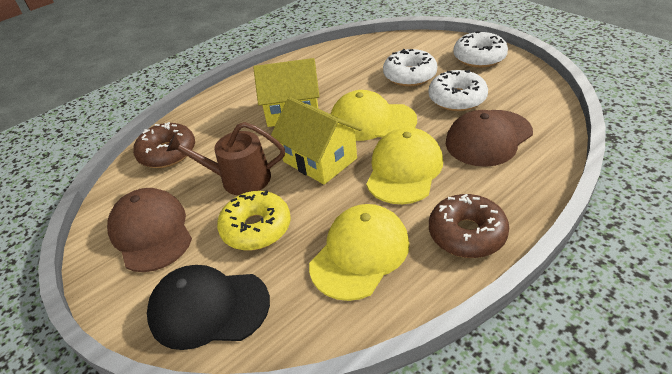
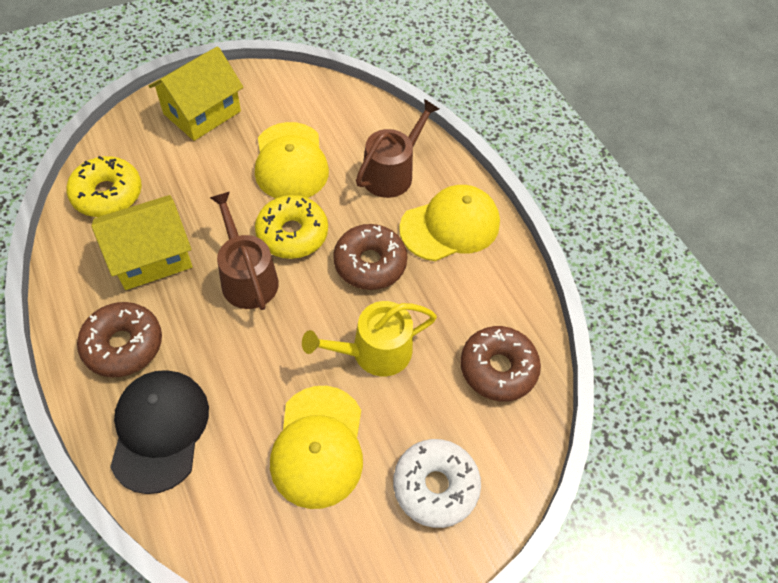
brown cap: 2 -> 0
brown donut: 2 -> 3
brown watering can: 1 -> 2
white donut: 3 -> 1
yellow donut: 1 -> 2
yellow watering can: 0 -> 1

